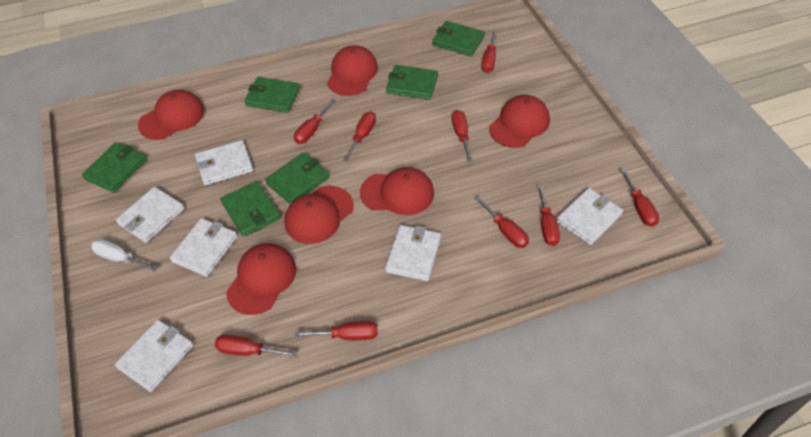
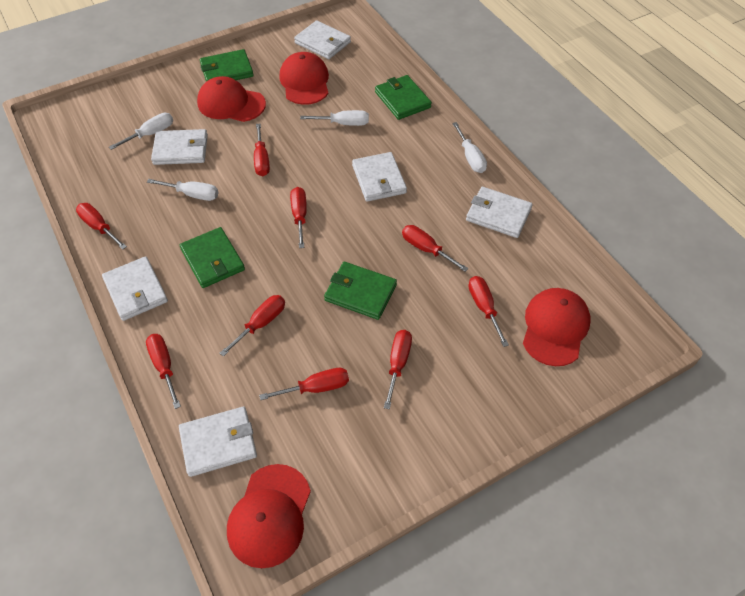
green wallet: 6 -> 4
red cap: 6 -> 4
white screwdriver: 1 -> 4

